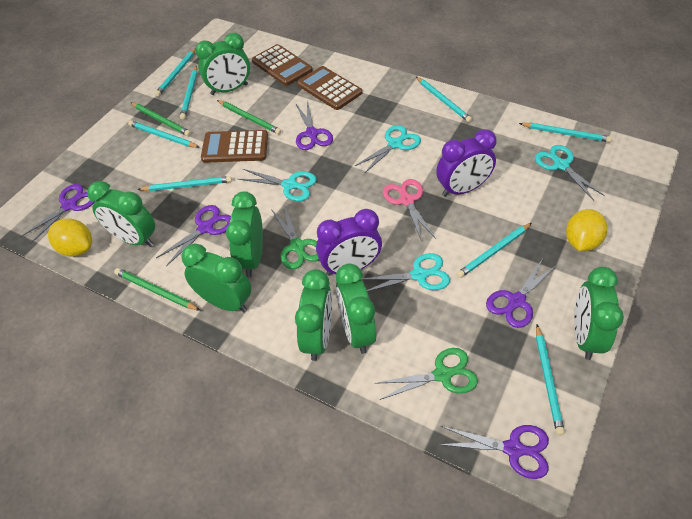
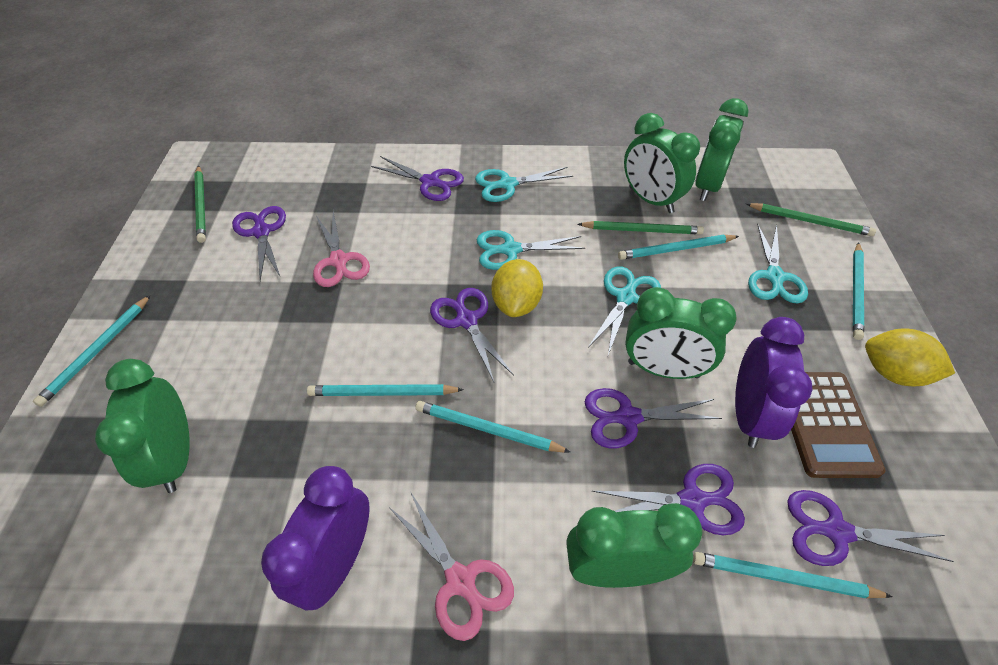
brown calculator: 3 -> 1
green clock: 7 -> 5
green scissors: 2 -> 0
pink scissors: 1 -> 2
purple scissors: 5 -> 6
turquoise pencil: 8 -> 6

